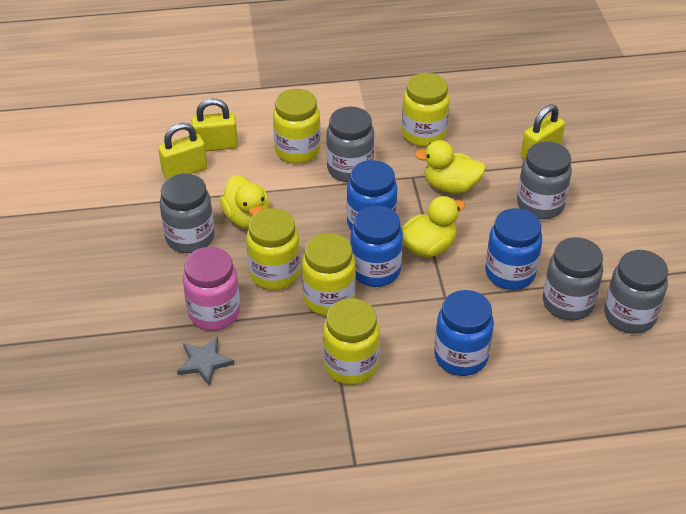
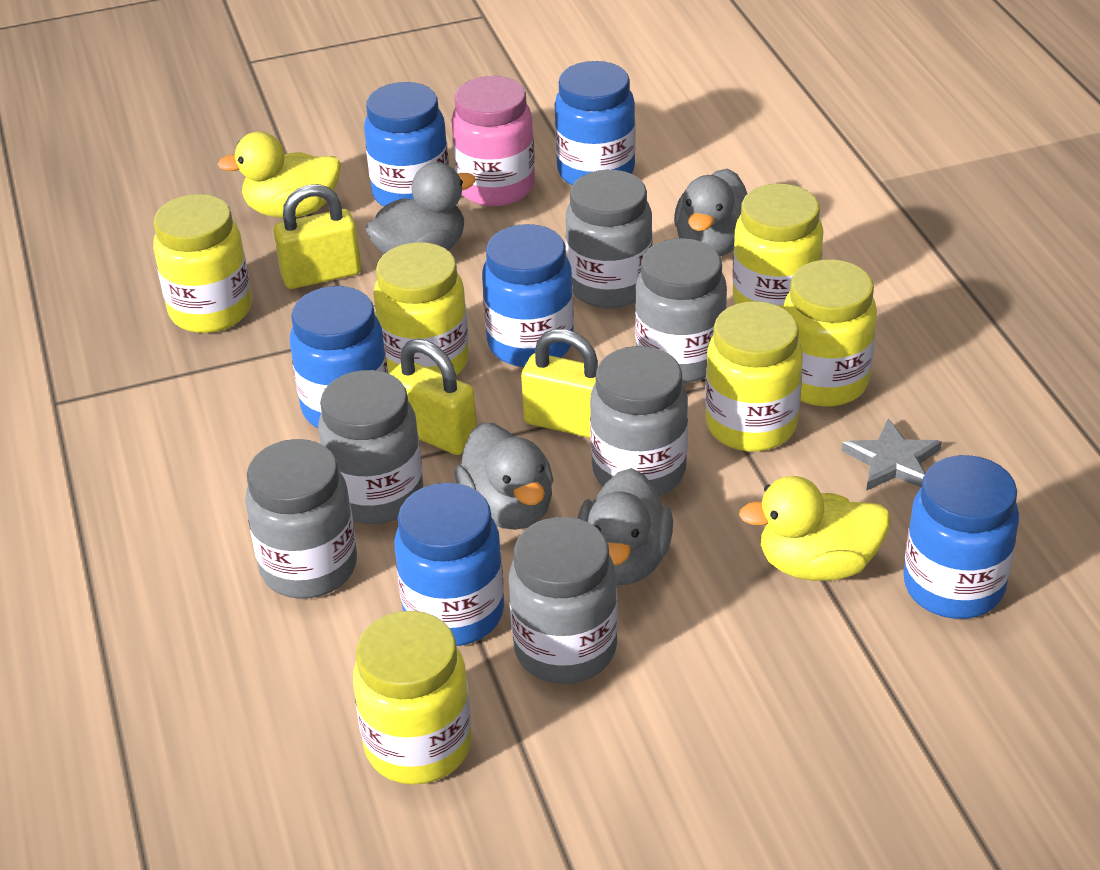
blue jar: 4 -> 6
grey duck: 0 -> 4
grey jar: 5 -> 6
yellow duck: 3 -> 2
yellow jar: 5 -> 6

